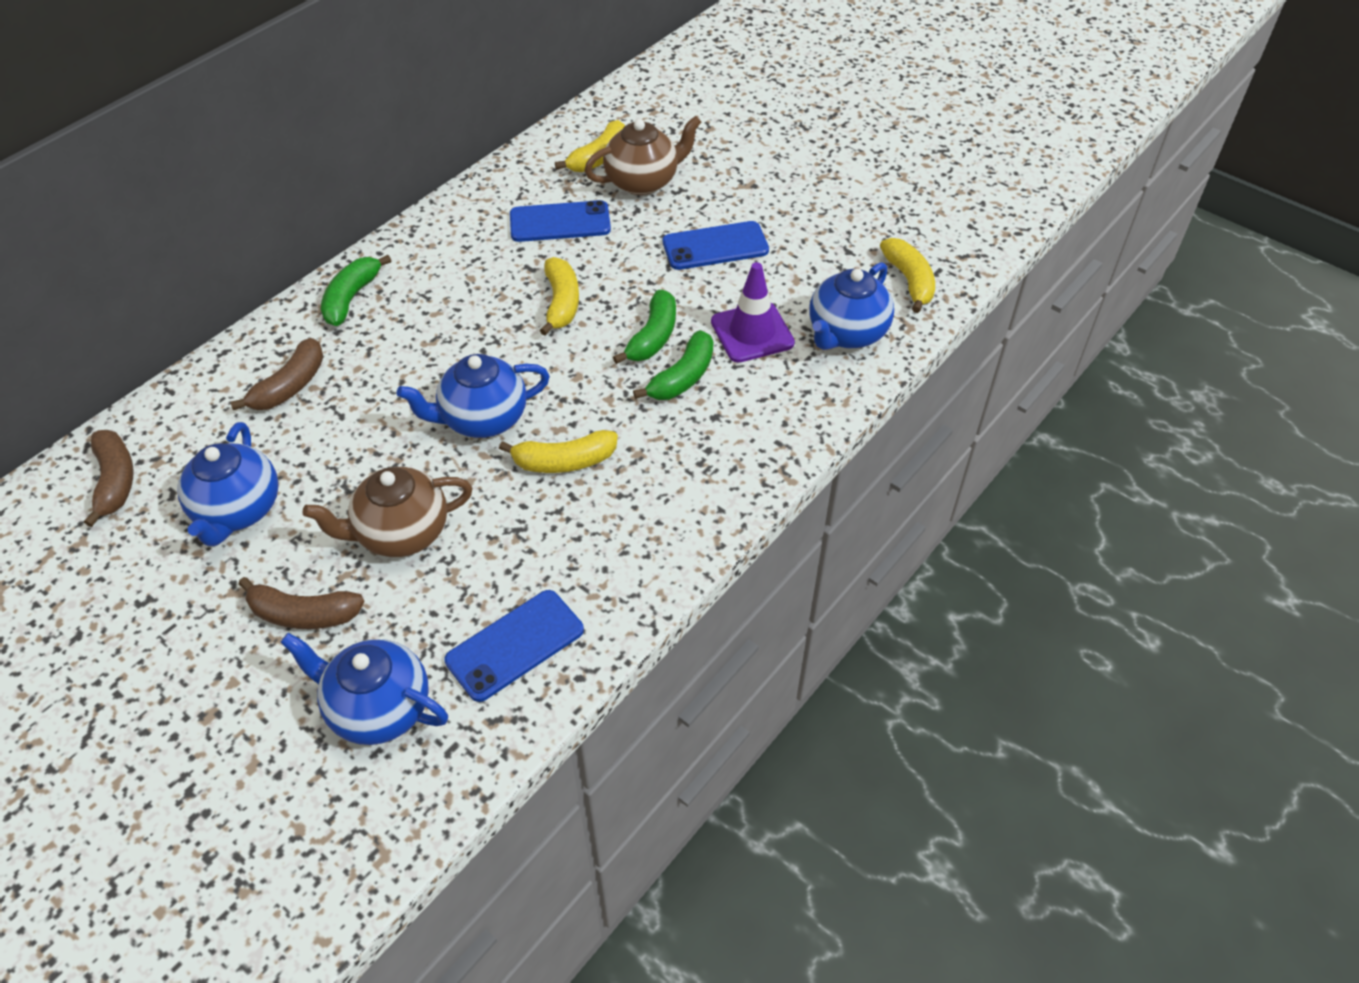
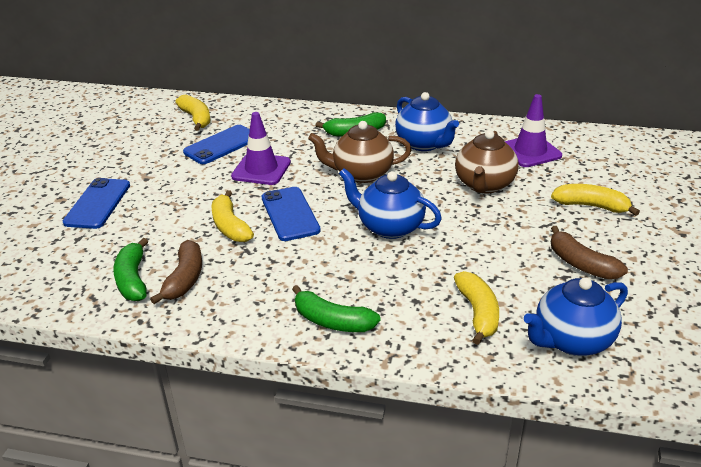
blue teapot: 4 -> 3
brown banana: 3 -> 2
purple traffic cone: 1 -> 2

